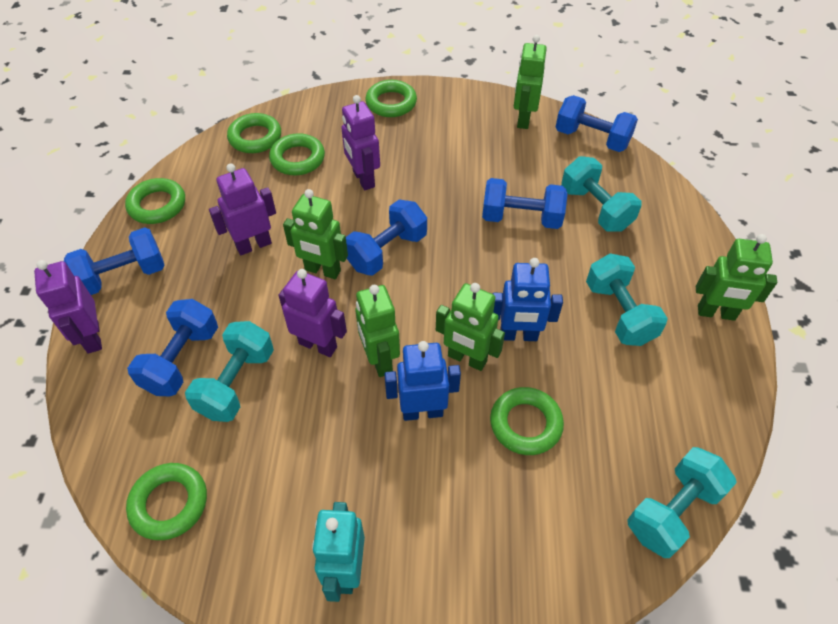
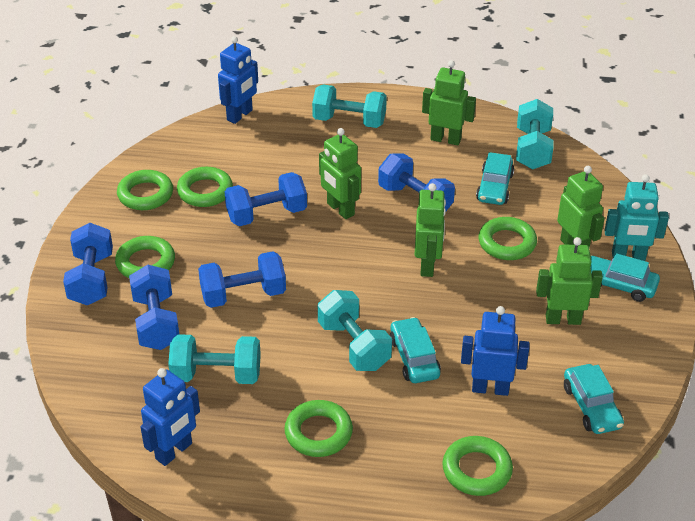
blue robot: 2 -> 3
purple robot: 4 -> 0
turquoise car: 0 -> 4

